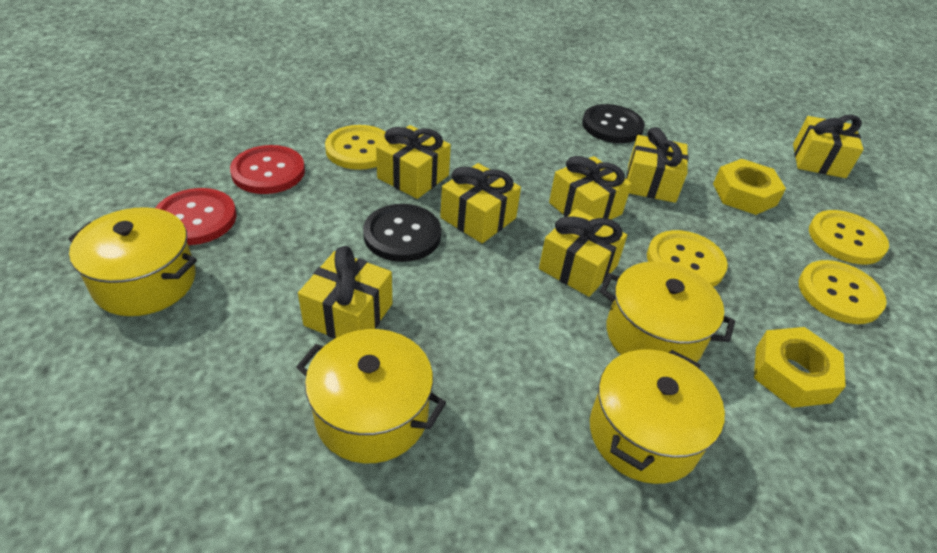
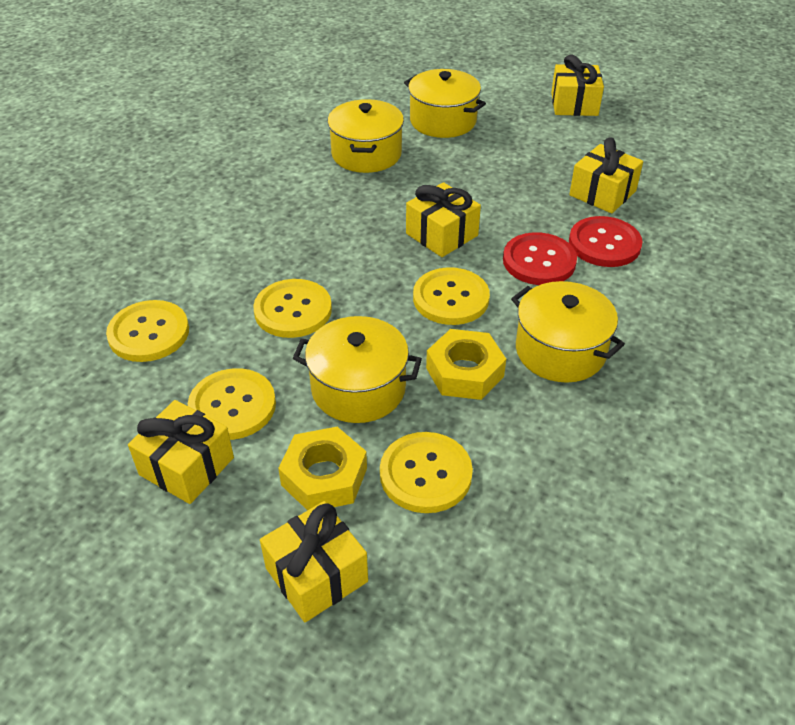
black button: 2 -> 0
yellow button: 4 -> 5
yellow gift: 7 -> 5

